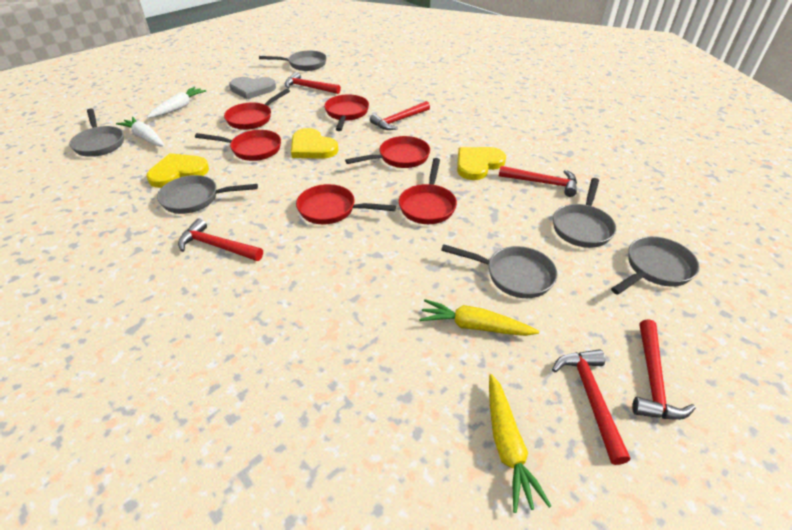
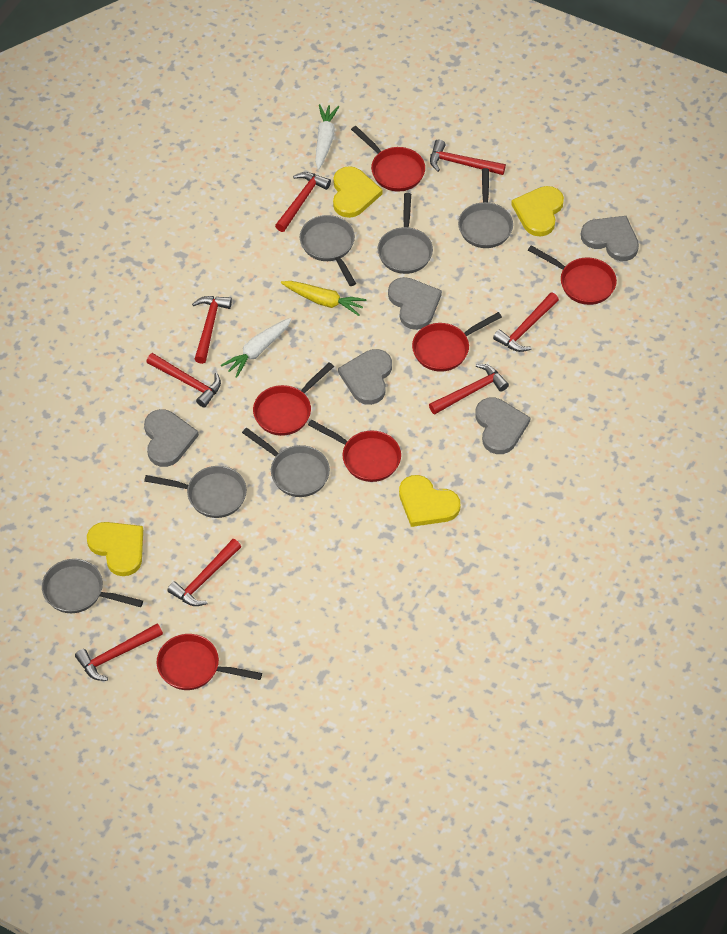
grey heart: 1 -> 5
red hammer: 6 -> 8
yellow carrot: 2 -> 1
yellow heart: 3 -> 4

